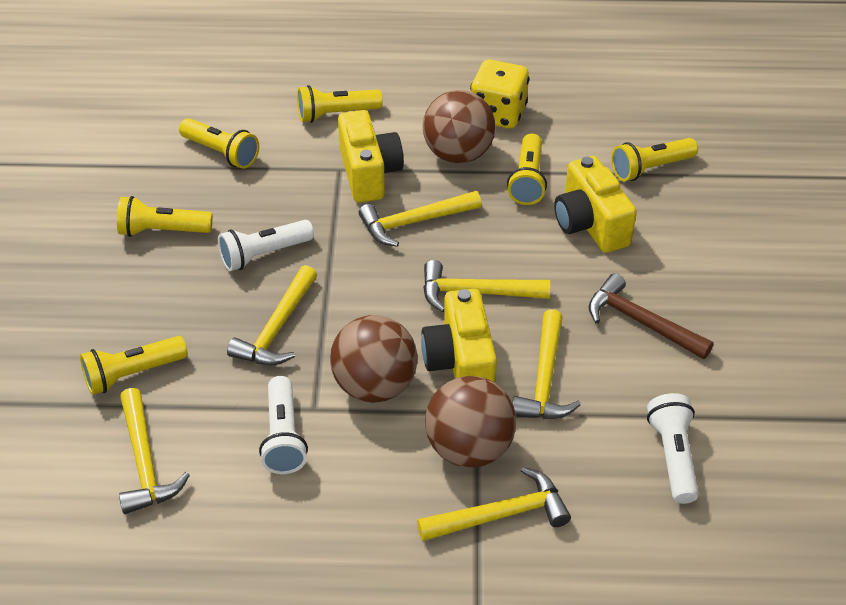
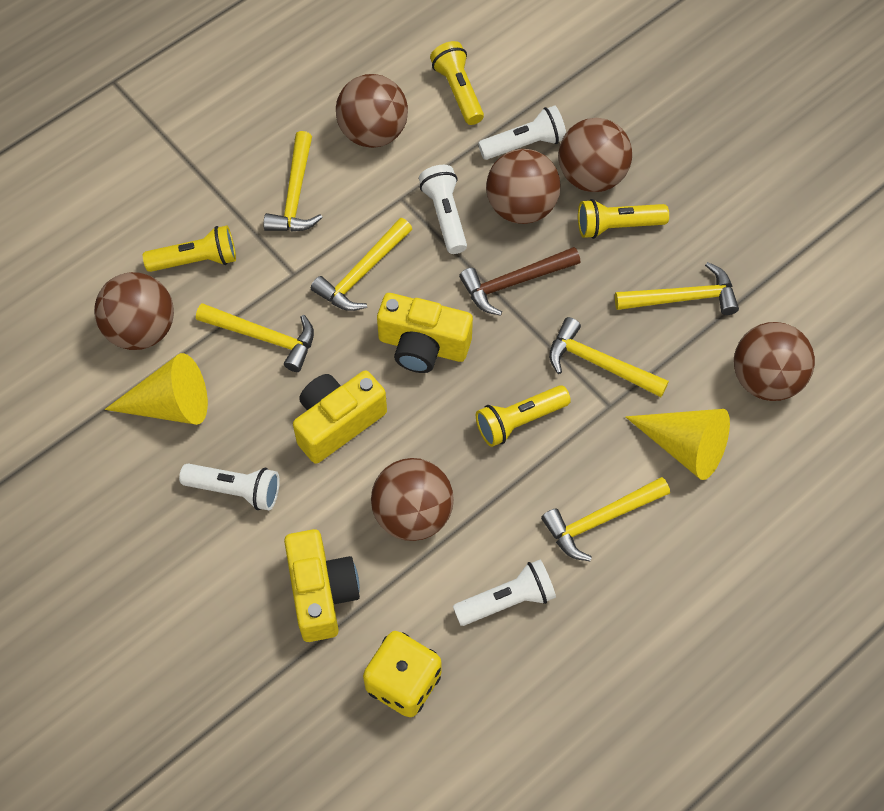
brown ball: 3 -> 6
white flashlight: 3 -> 4
yellow cone: 0 -> 2
yellow flashlight: 6 -> 4

